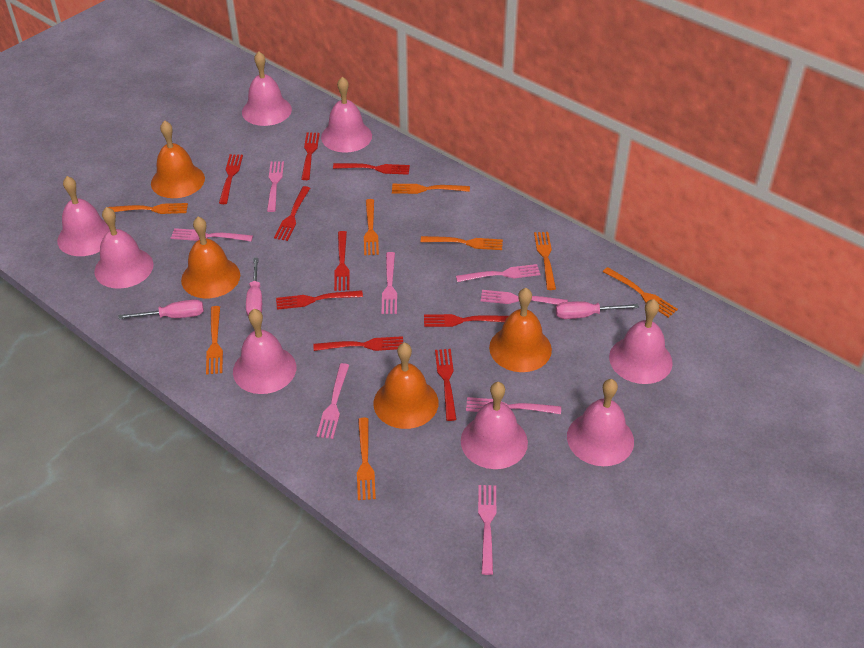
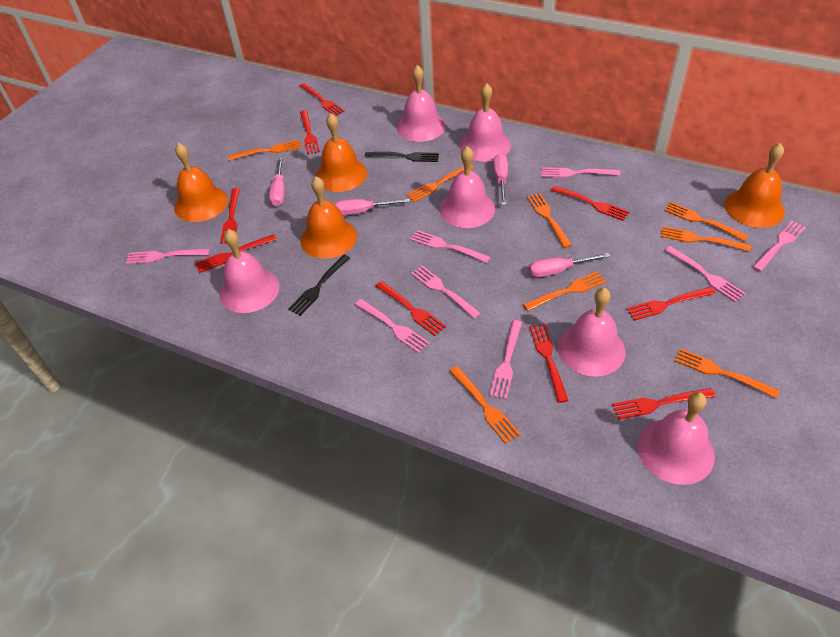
black fork: 0 -> 2
pink bell: 8 -> 6
pink screwdriver: 3 -> 4

